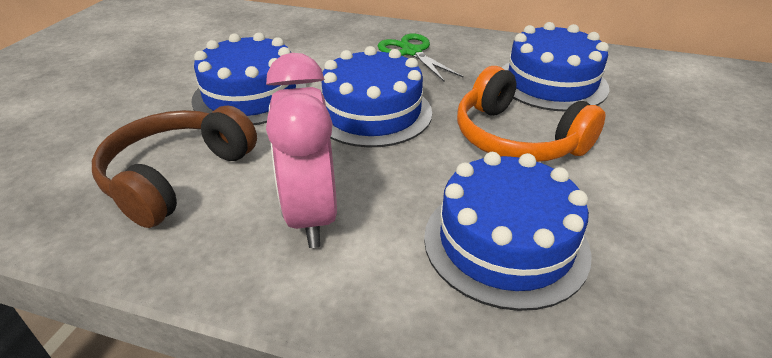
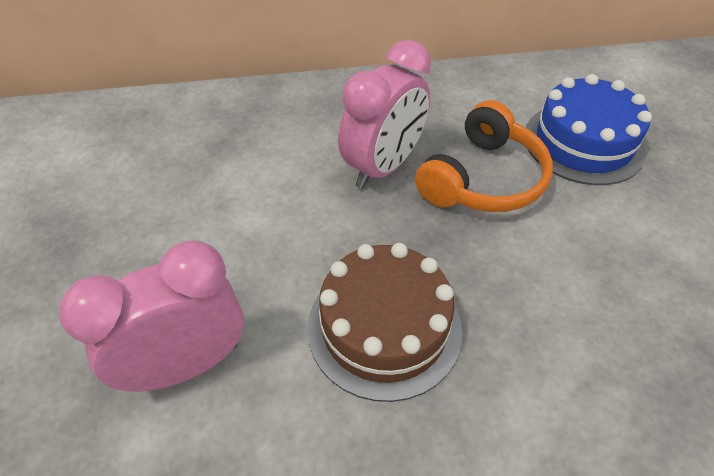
blue cake: 4 -> 1
brown cake: 0 -> 1
brown headphones: 1 -> 0
green scissors: 1 -> 0
pink clock: 1 -> 2

